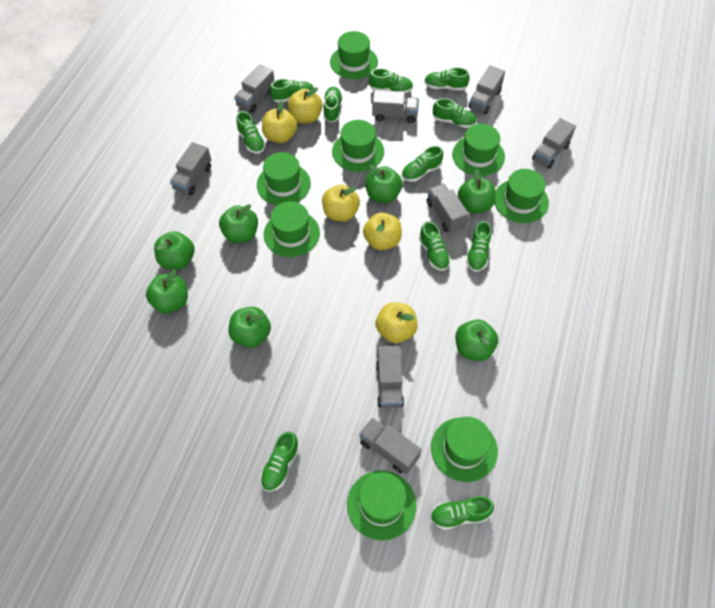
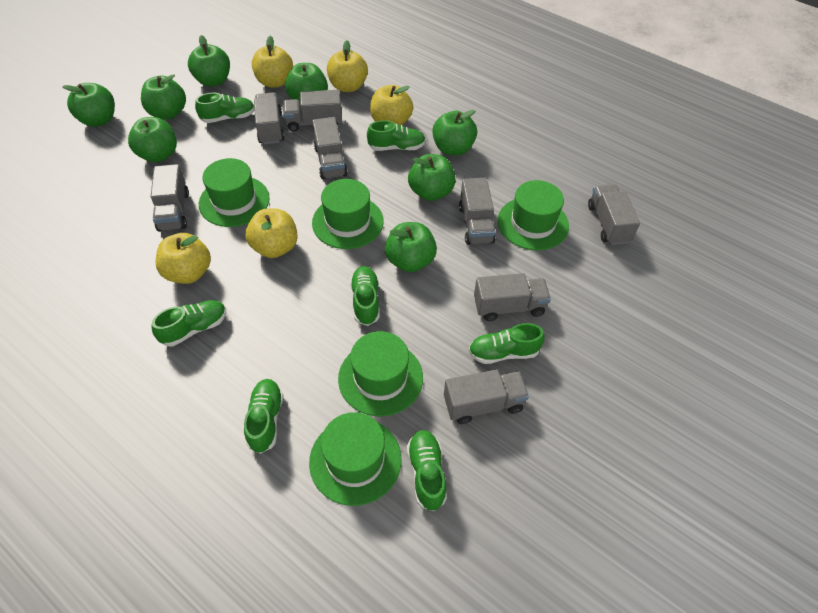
green apple: 7 -> 8
green hat: 8 -> 5
green shoe: 11 -> 7

